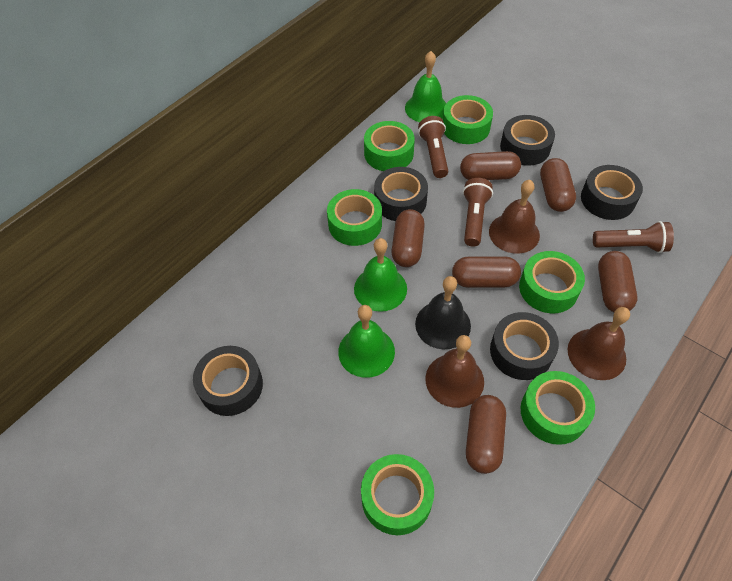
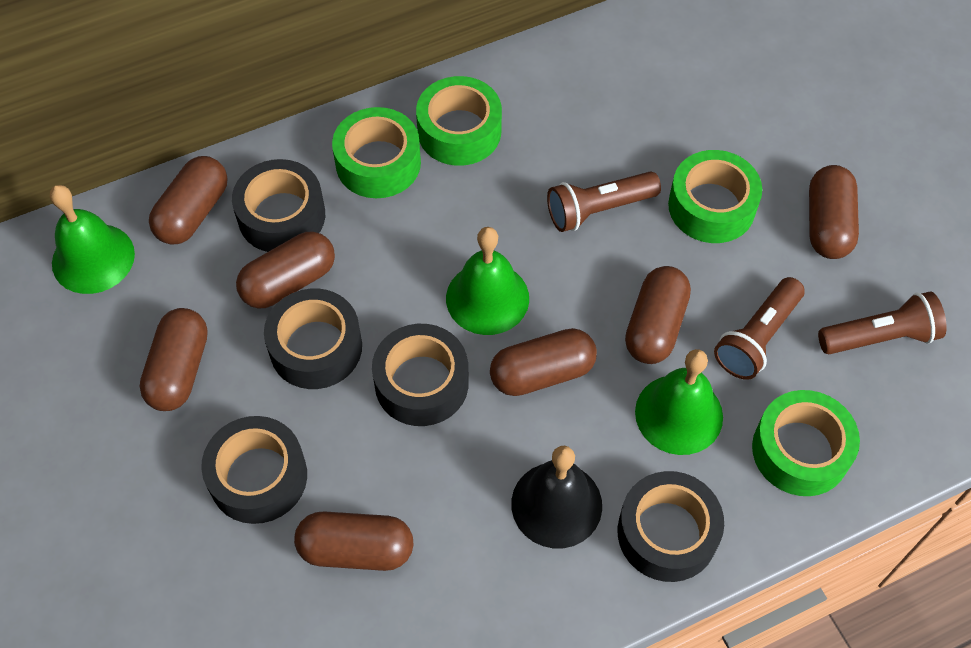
brown bell: 3 -> 0
brown capsule: 6 -> 7
green tape: 6 -> 4

